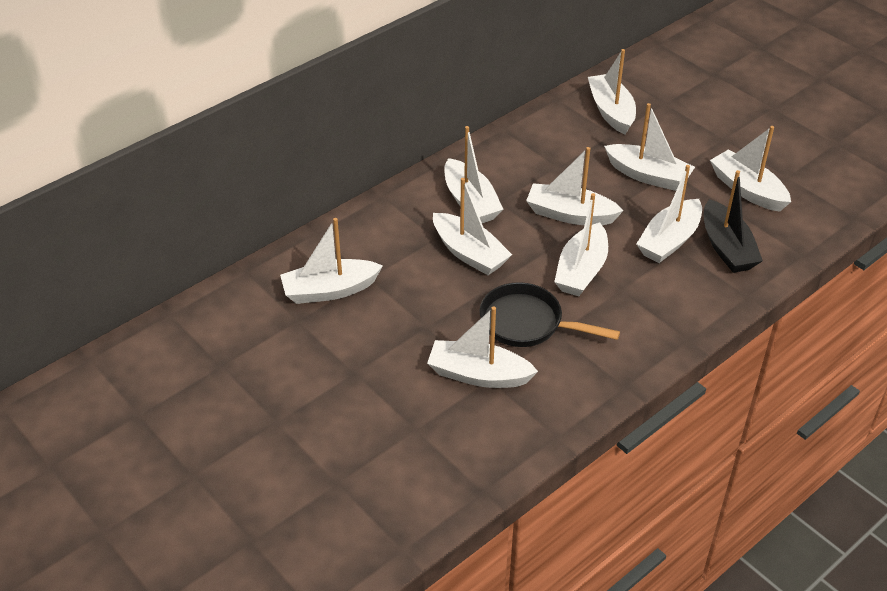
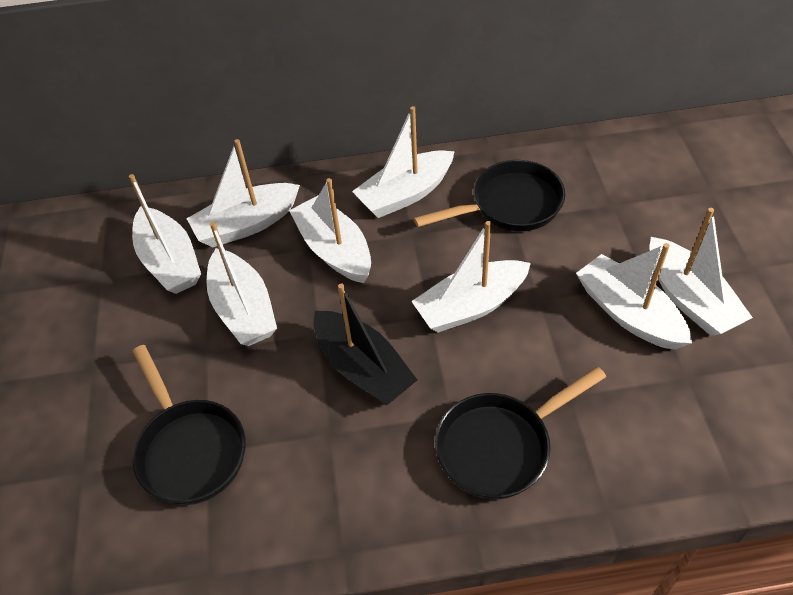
black pan: 1 -> 3
white boat: 10 -> 8

